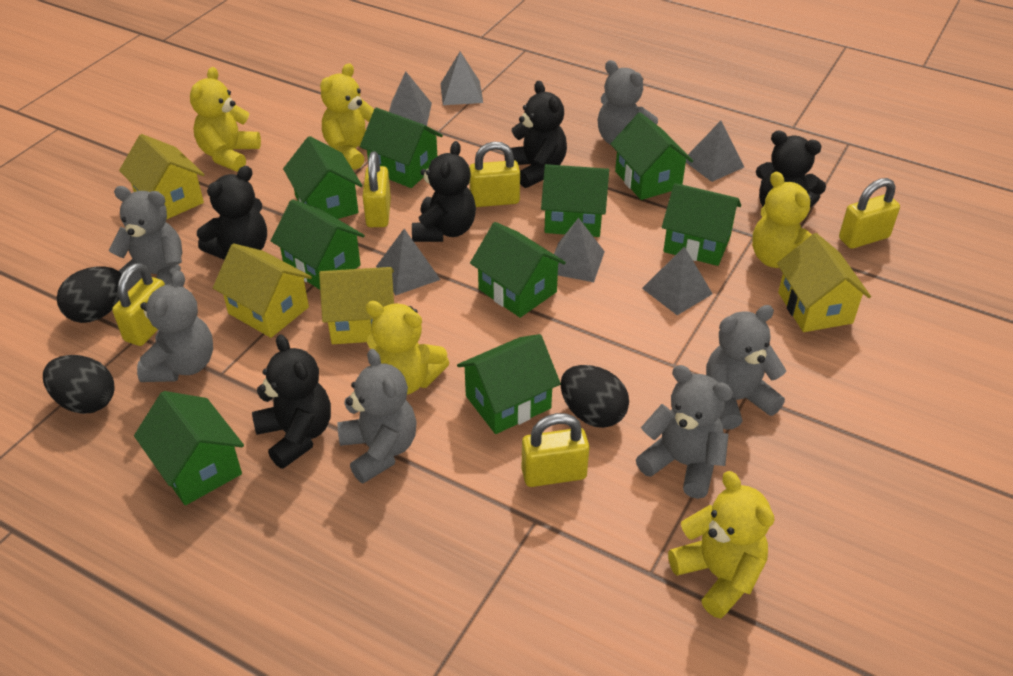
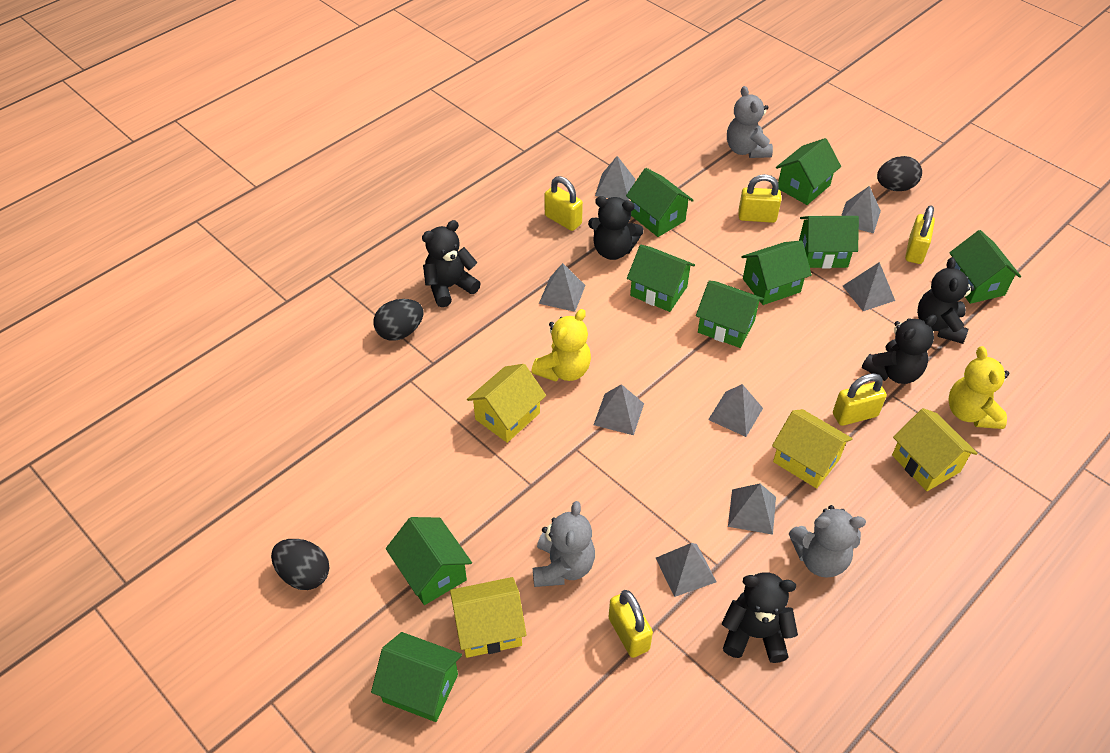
grey pyramid: 6 -> 8
grey teddy bear: 6 -> 3
yellow teddy bear: 5 -> 2

